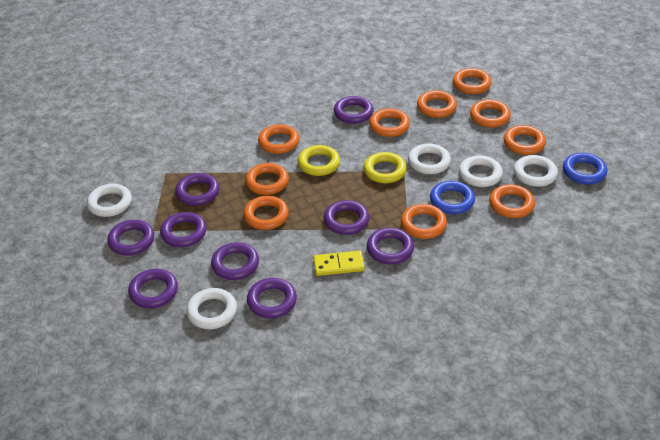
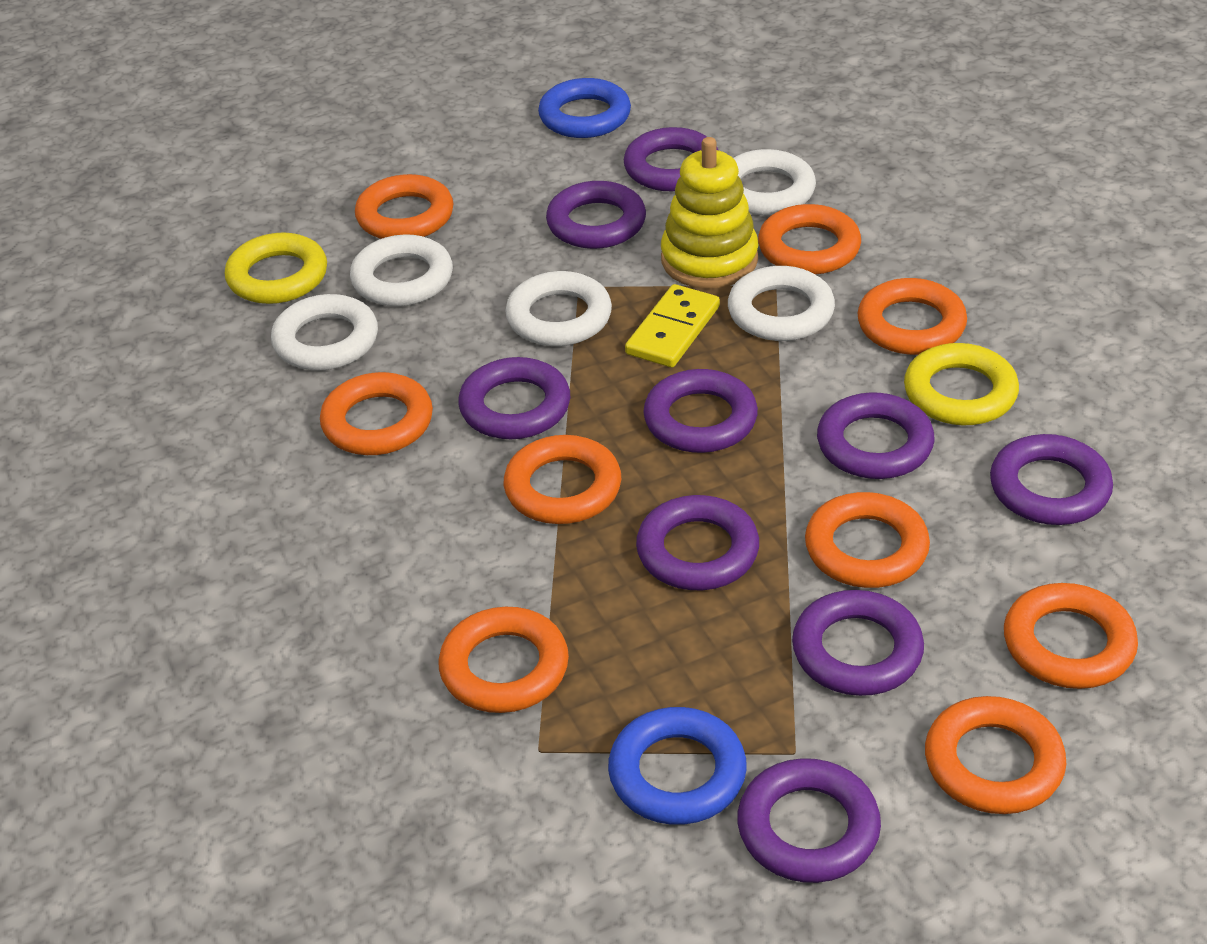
orange ring: 10 -> 9
yellow stacking toy: 0 -> 1

